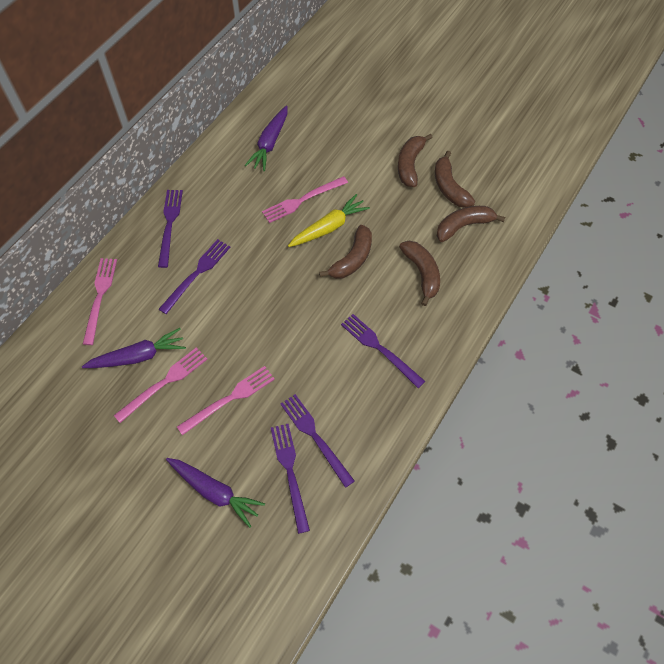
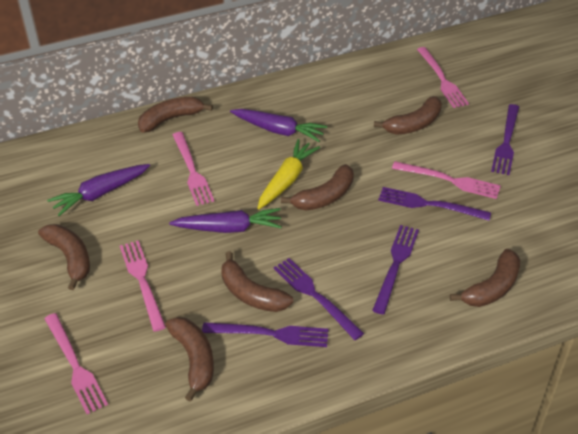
brown banana: 5 -> 7
pink fork: 4 -> 5

